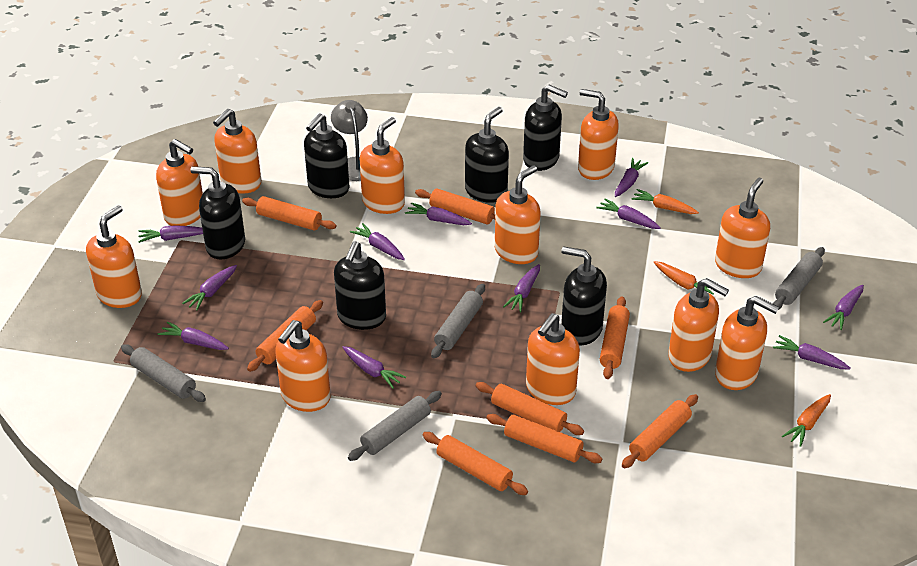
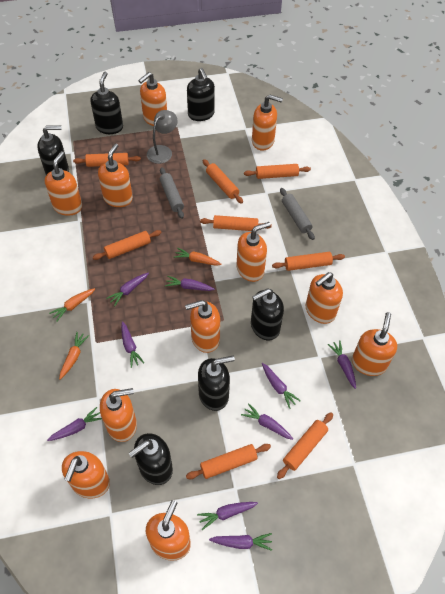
grey rolling pin: 4 -> 2
purple carrot: 11 -> 9

